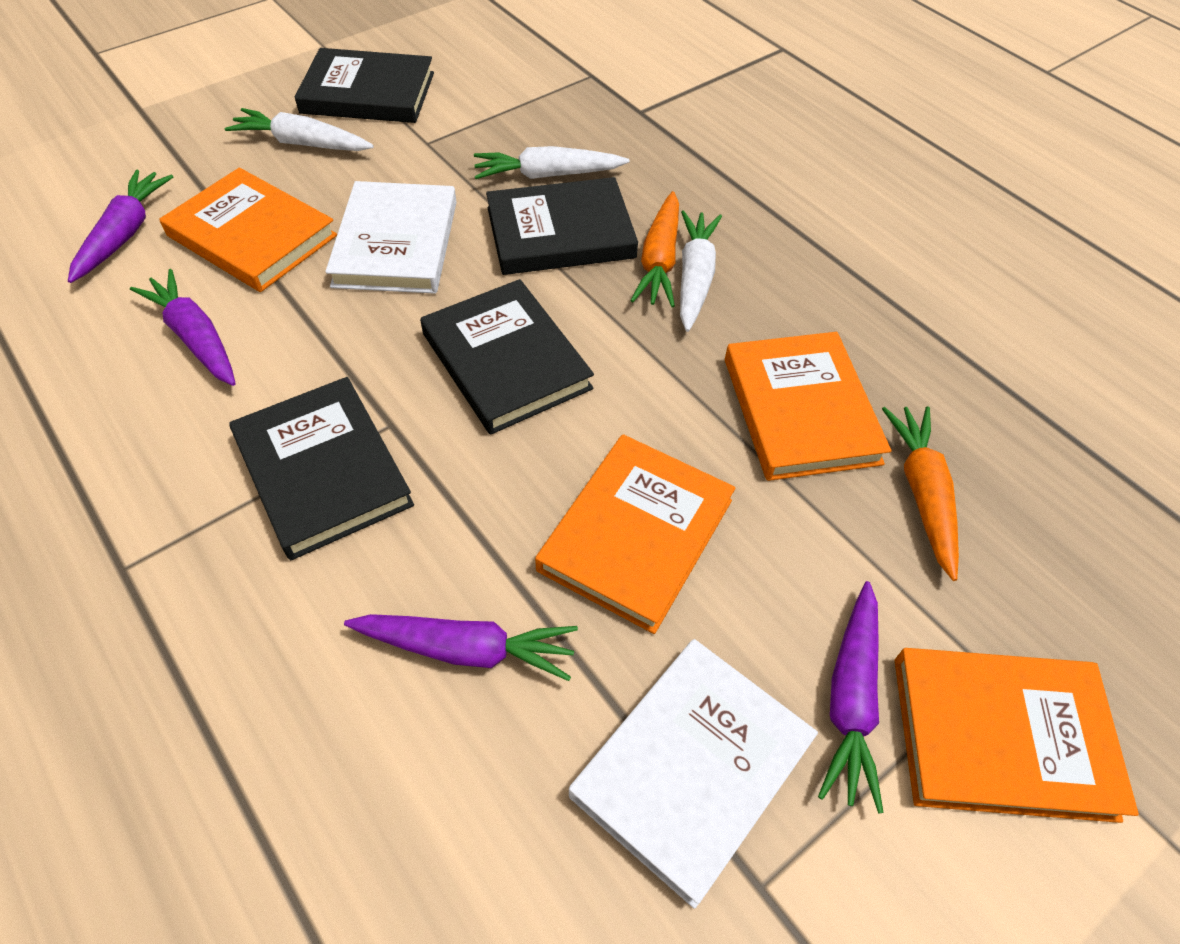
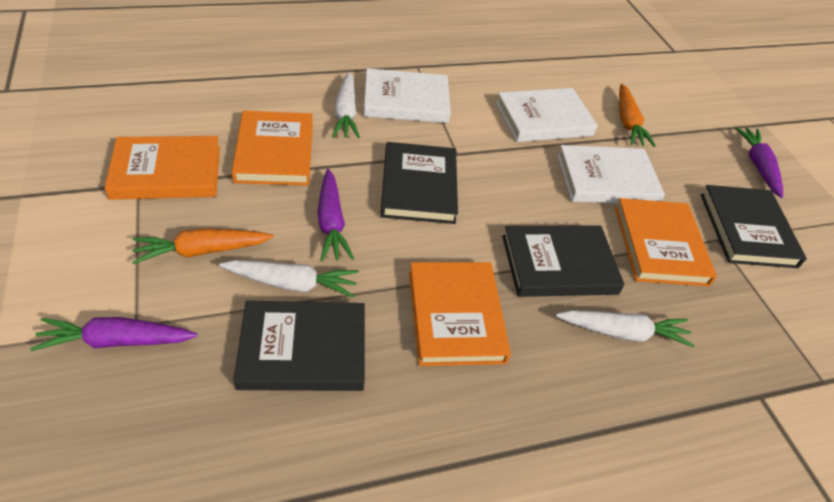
purple carrot: 4 -> 3
white book: 2 -> 3

